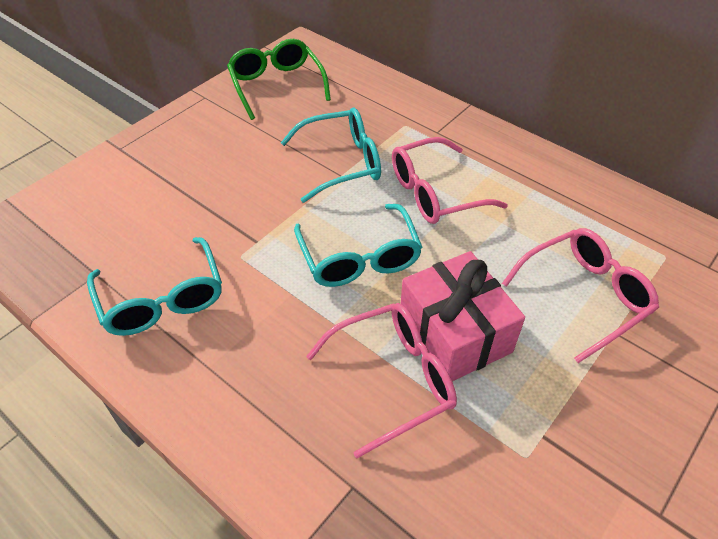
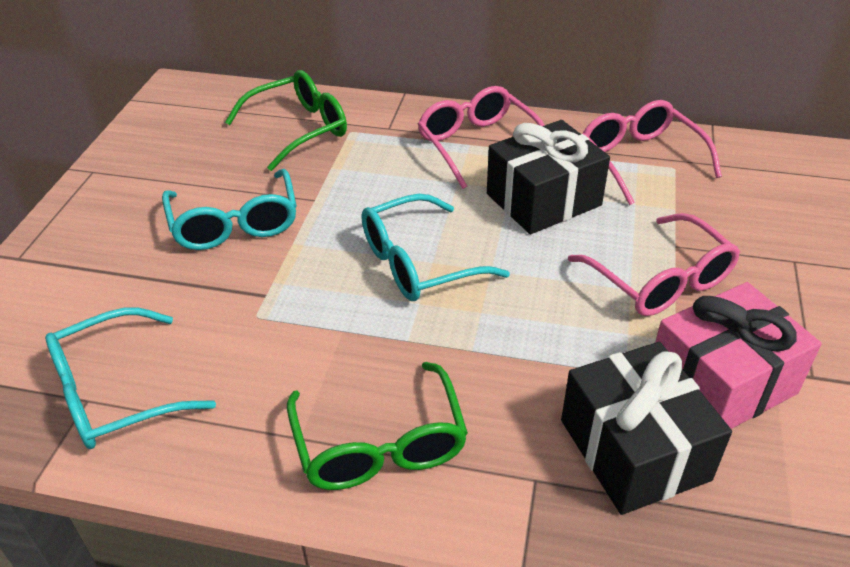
black gift: 0 -> 2
green glasses: 1 -> 2

